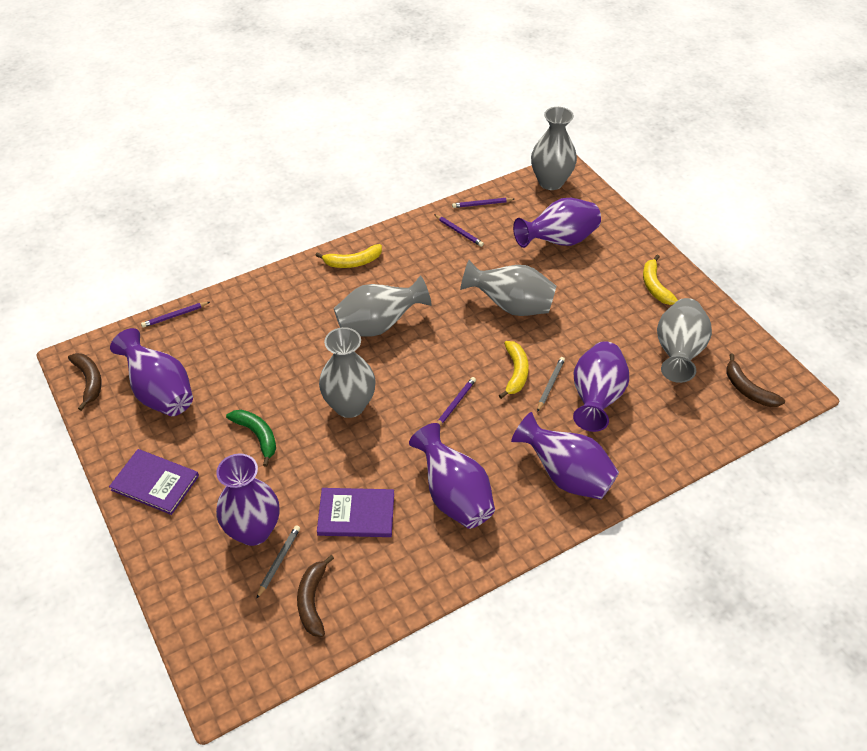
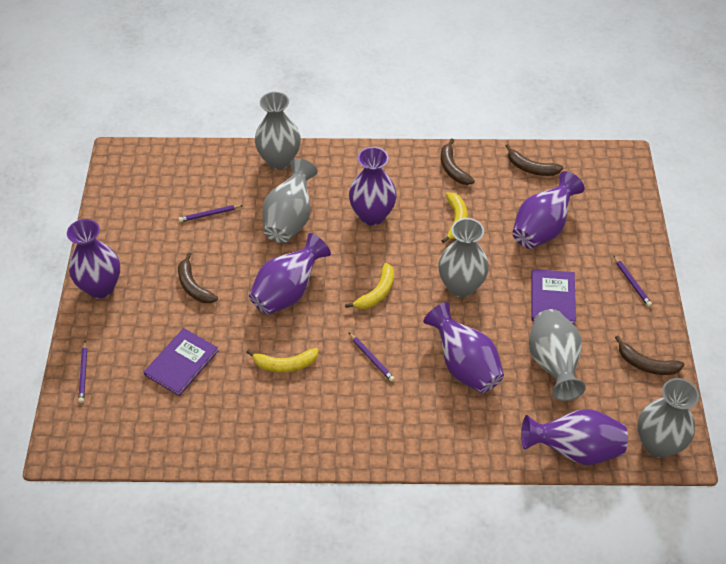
brown banana: 3 -> 4
green banana: 1 -> 0
grey pencil: 2 -> 0

